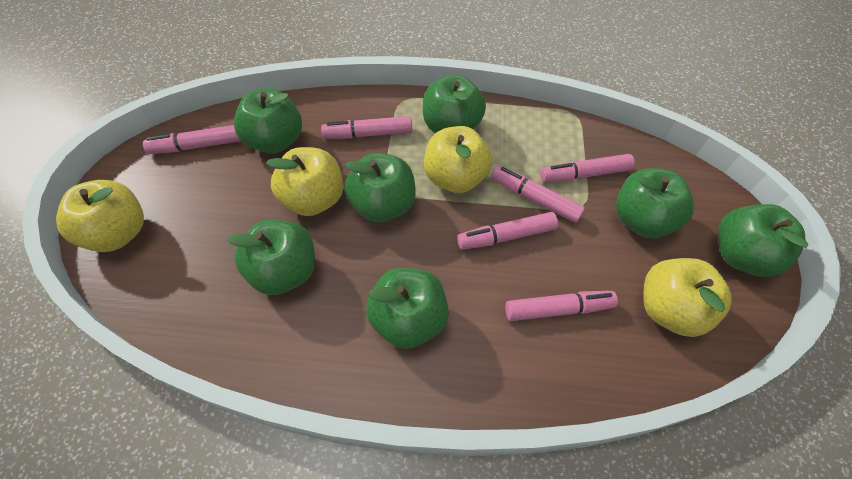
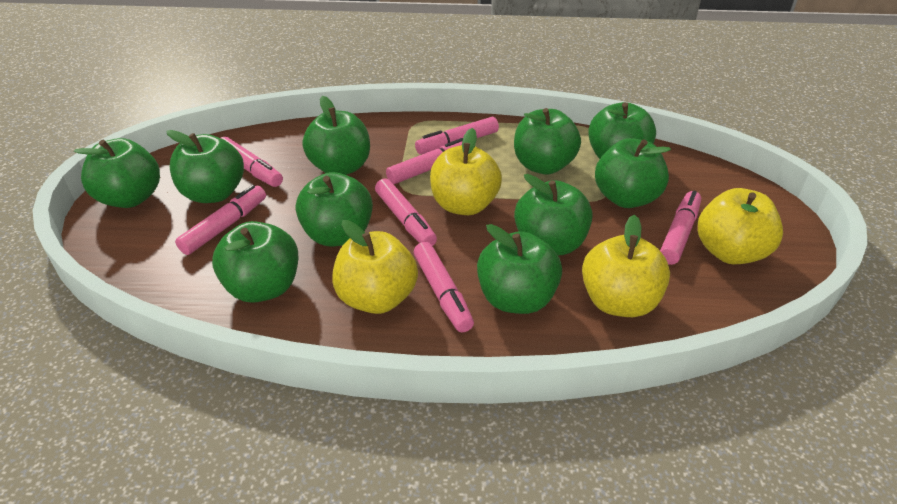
green apple: 7 -> 10
pink marker: 6 -> 7

